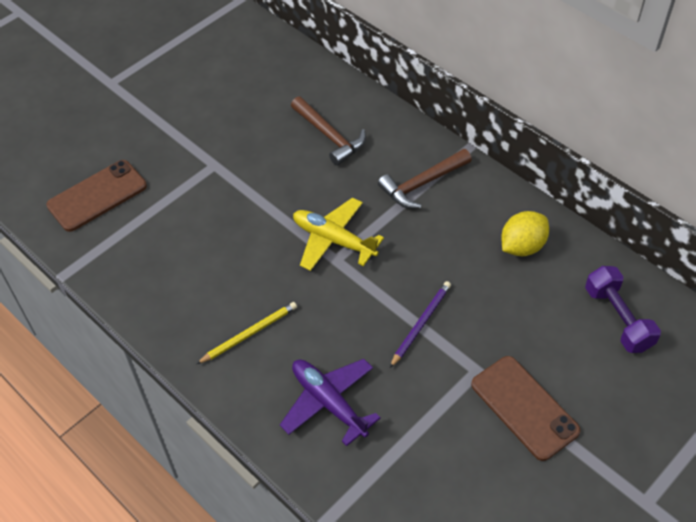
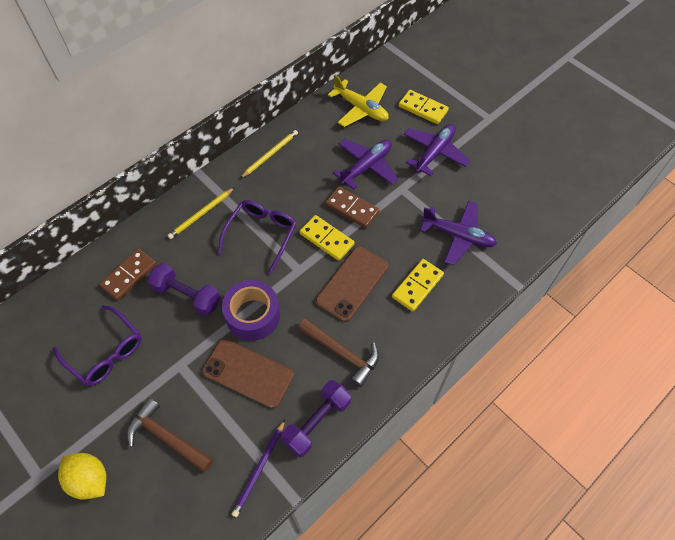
brown domino: 0 -> 2
purple dumbbell: 1 -> 2
purple glasses: 0 -> 2
purple plane: 1 -> 3
purple tape: 0 -> 1
yellow domino: 0 -> 3
yellow pencil: 1 -> 2

